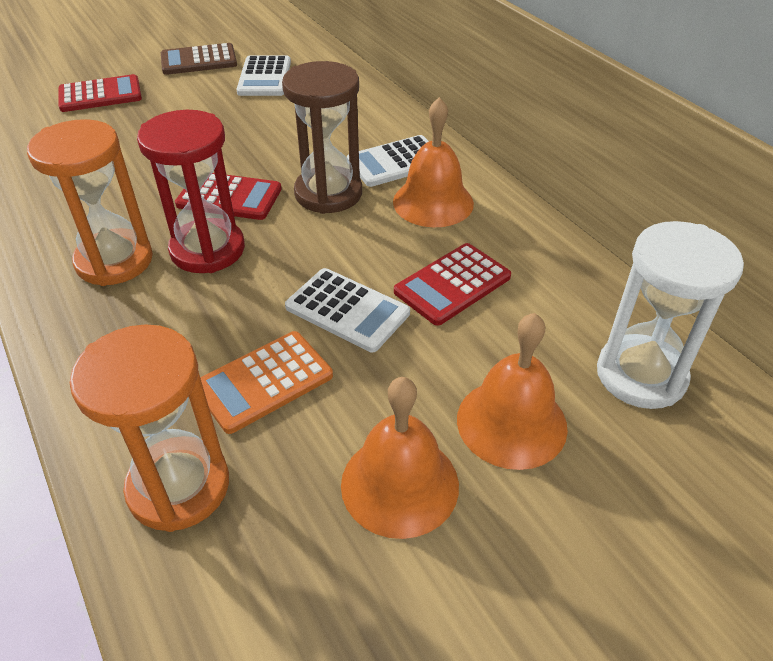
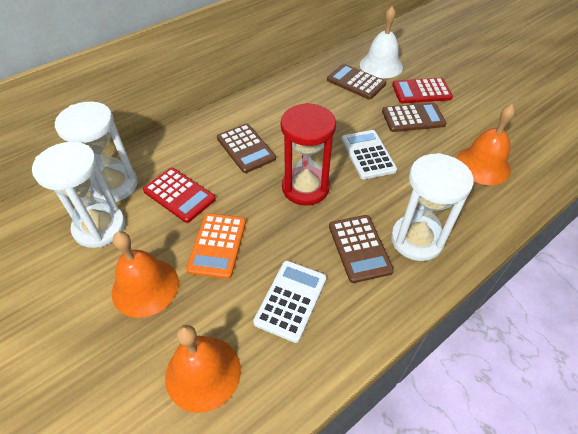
brown calculator: 1 -> 4
brown hourglass: 1 -> 0
orange hourglass: 2 -> 0
red calculator: 3 -> 2
white bell: 0 -> 1
white calculator: 3 -> 2
white hourglass: 1 -> 3

